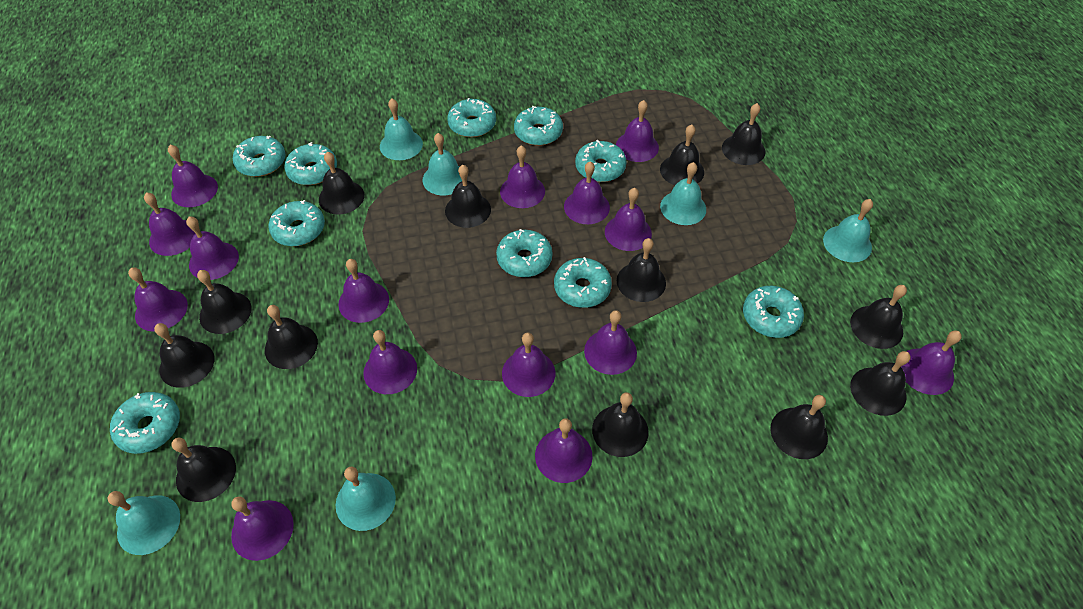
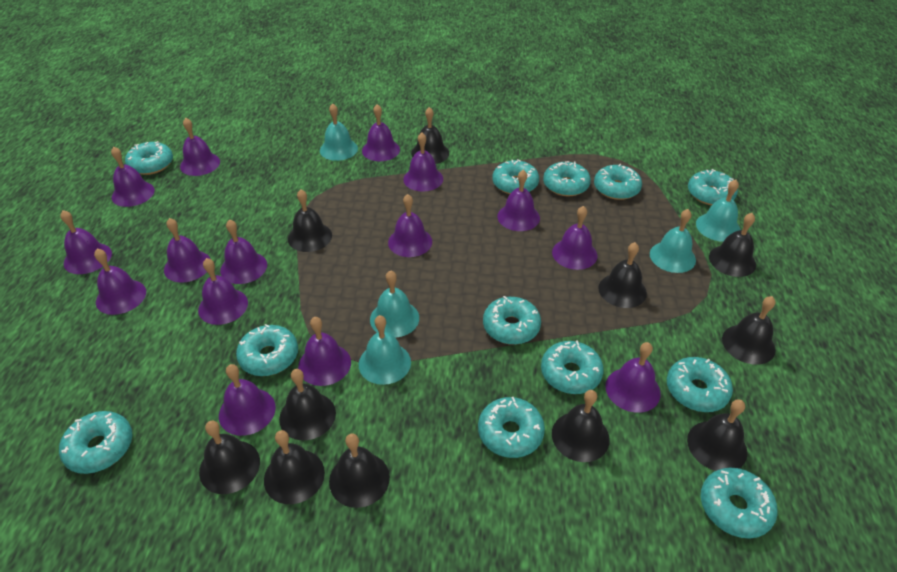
black bell: 13 -> 11
turquoise bell: 6 -> 5
turquoise donut: 10 -> 12

